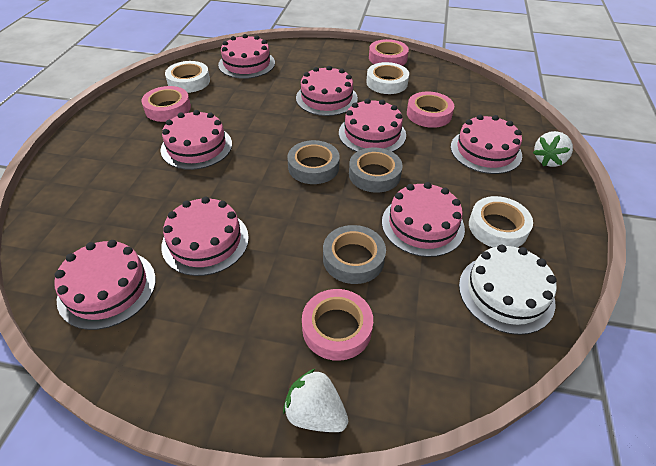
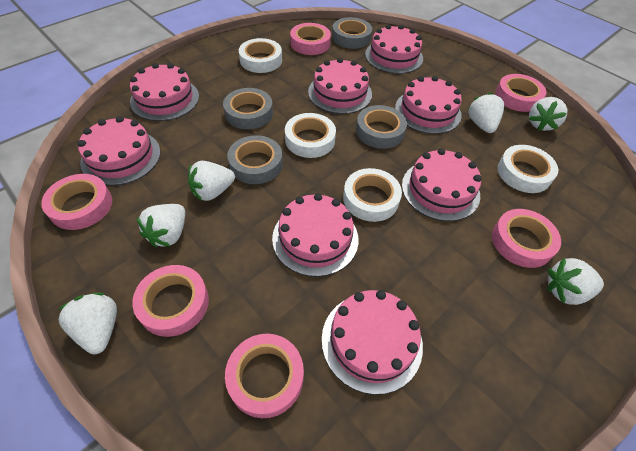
grey tape: 3 -> 4
pink tape: 4 -> 6
white cake: 1 -> 0
white strawberry: 2 -> 6
white tape: 3 -> 4

